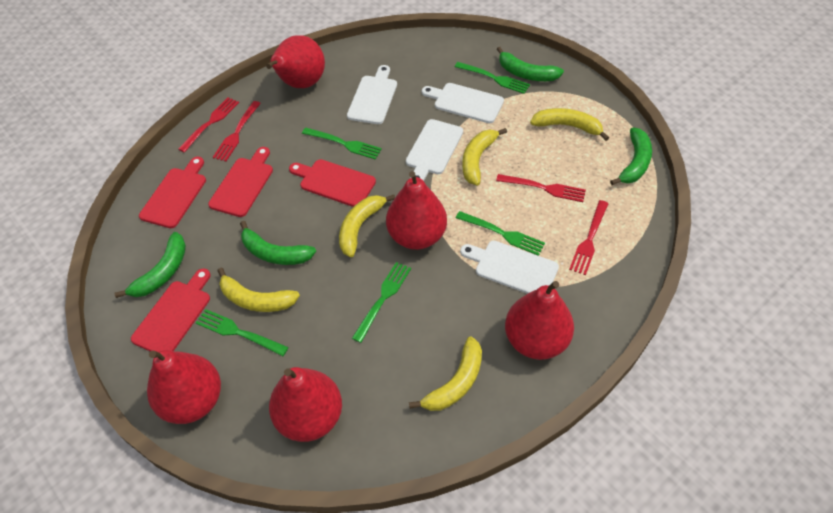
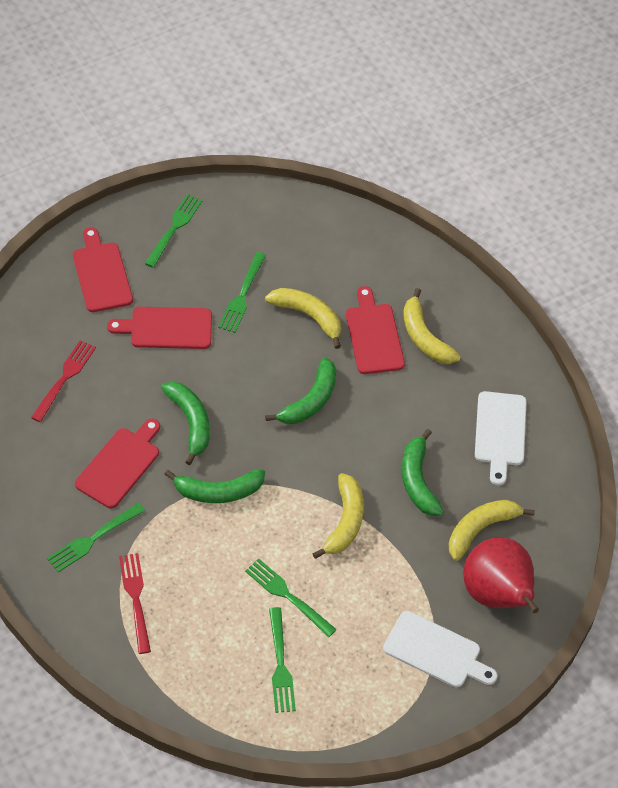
red fork: 4 -> 2
red pear: 5 -> 1
white cutting board: 4 -> 2
yellow banana: 5 -> 4

